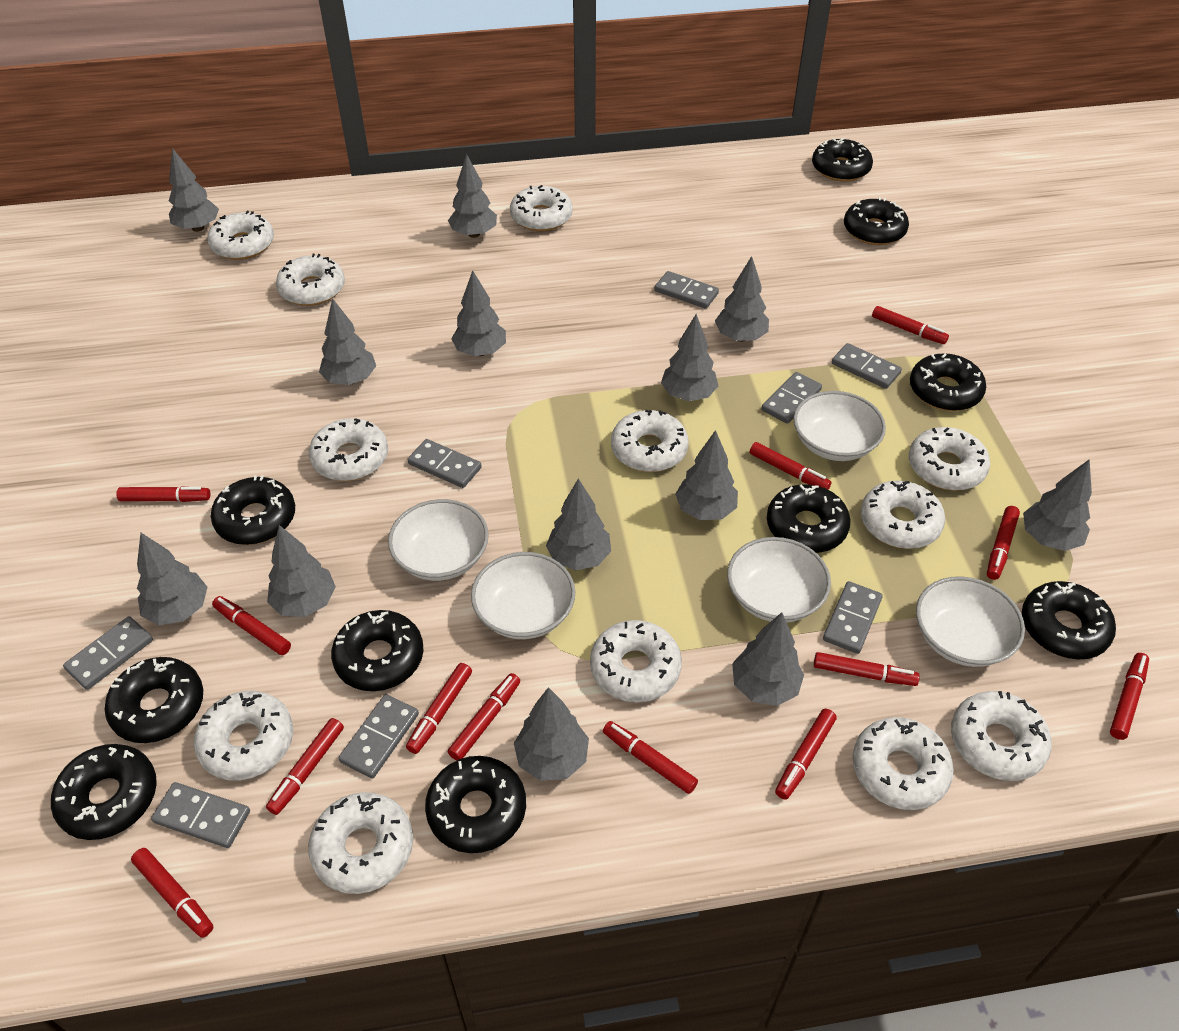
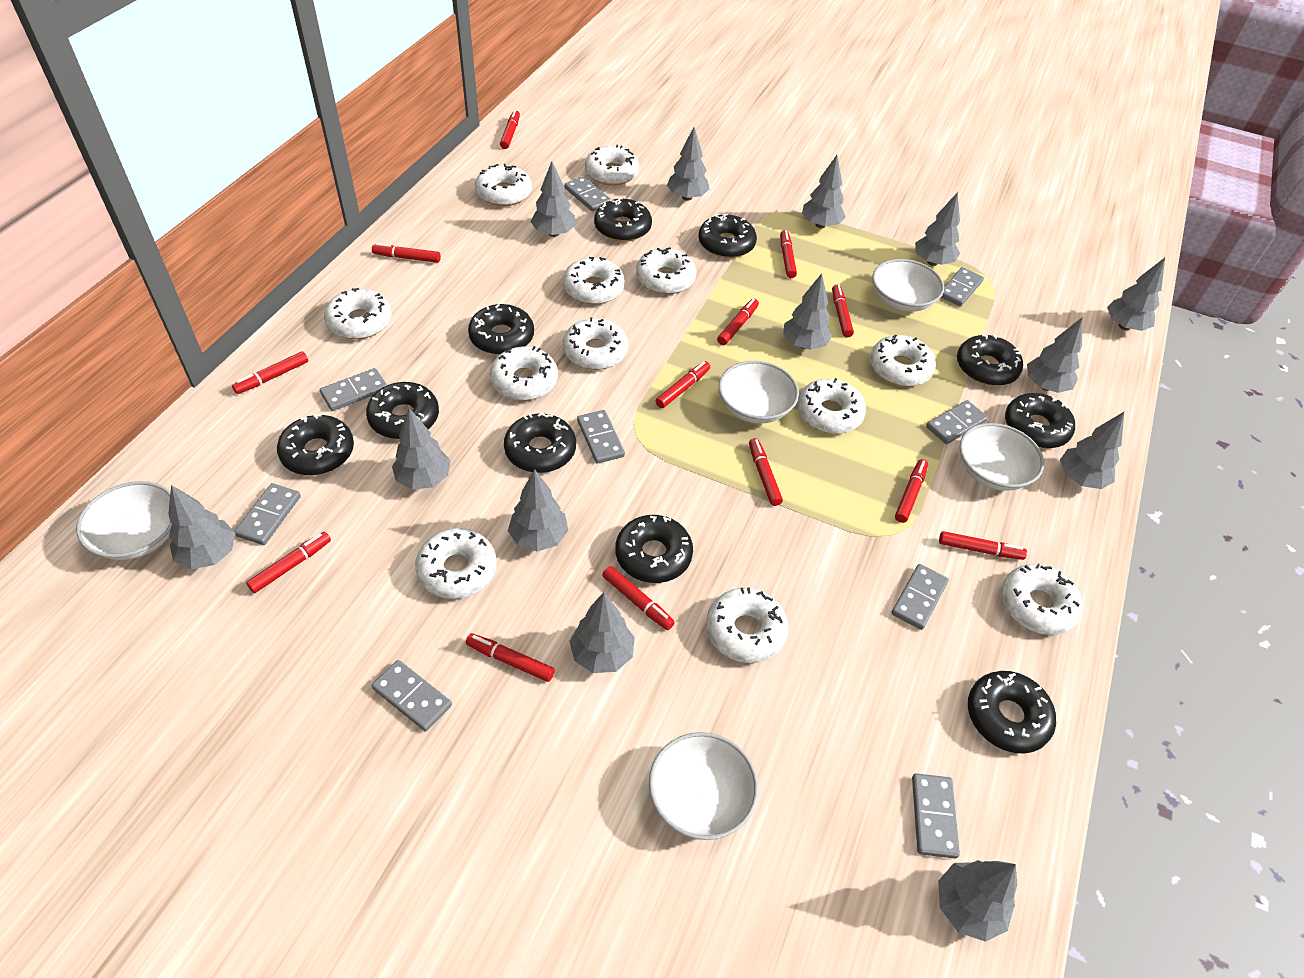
grey domino: 8 -> 9

